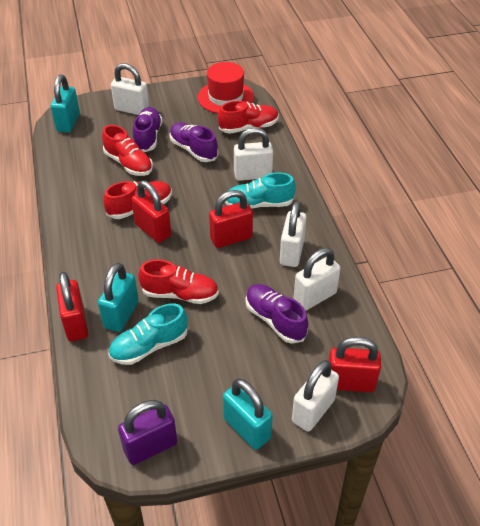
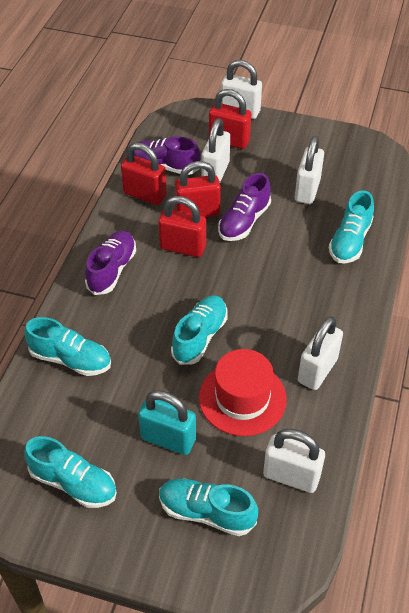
purple padlock: 1 -> 0
red shoe: 4 -> 0
turquoise padlock: 3 -> 1
turquoise shoe: 2 -> 5

